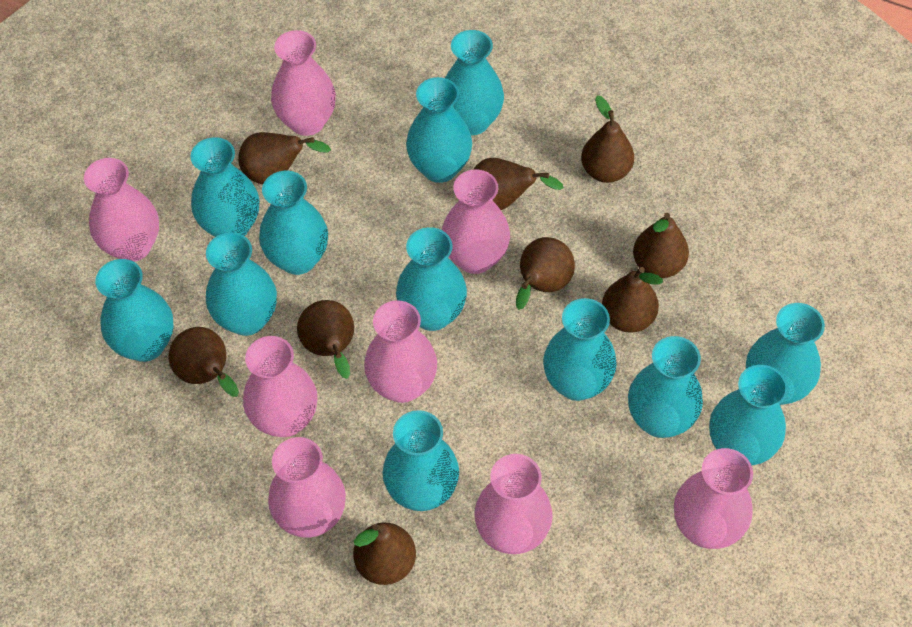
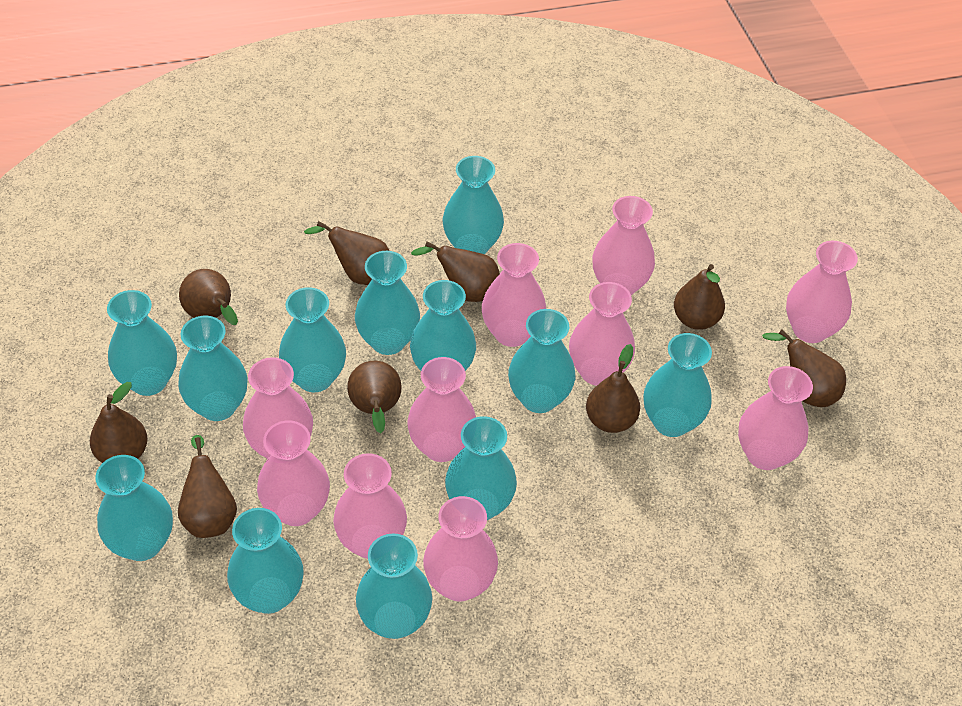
pink vase: 8 -> 10

